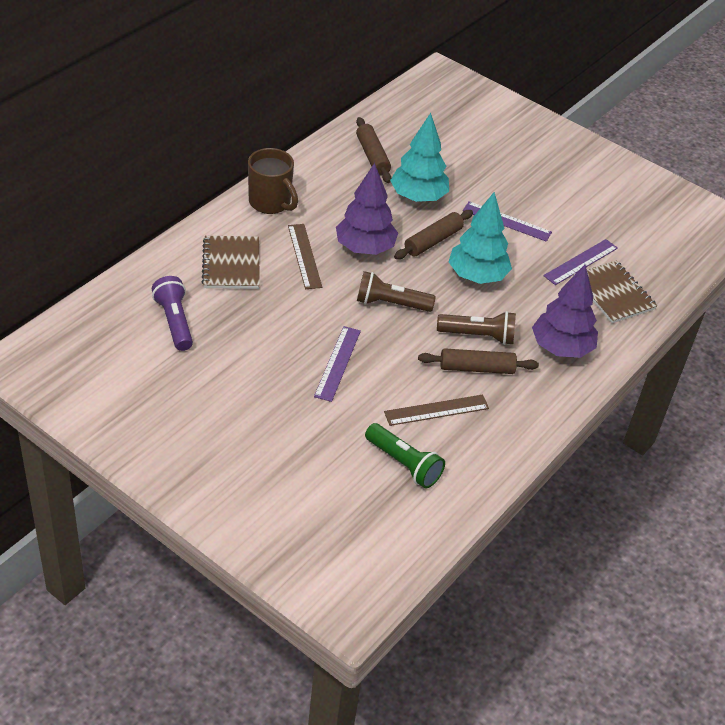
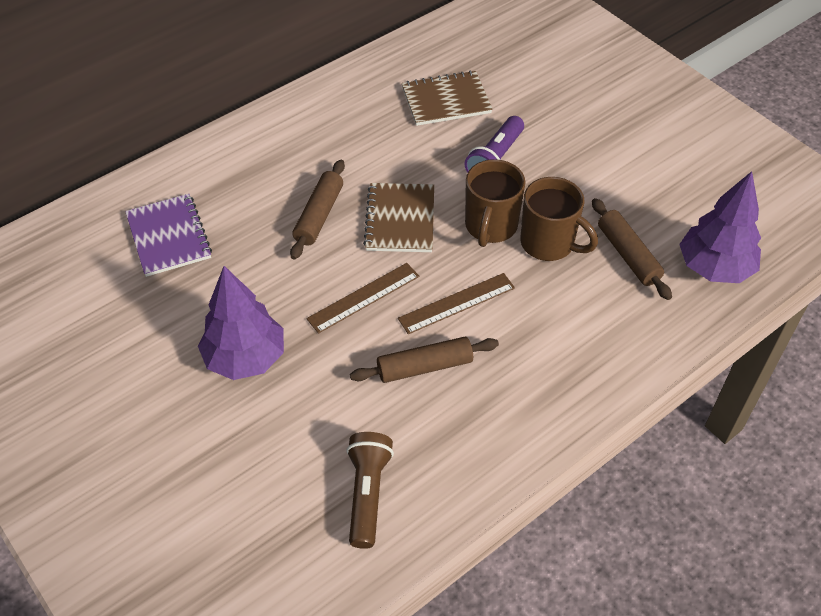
brown flashlight: 2 -> 1
brown mug: 1 -> 2
green flashlight: 1 -> 0
purple notebook: 0 -> 1
purple ruler: 3 -> 0
turquoise tree: 2 -> 0

